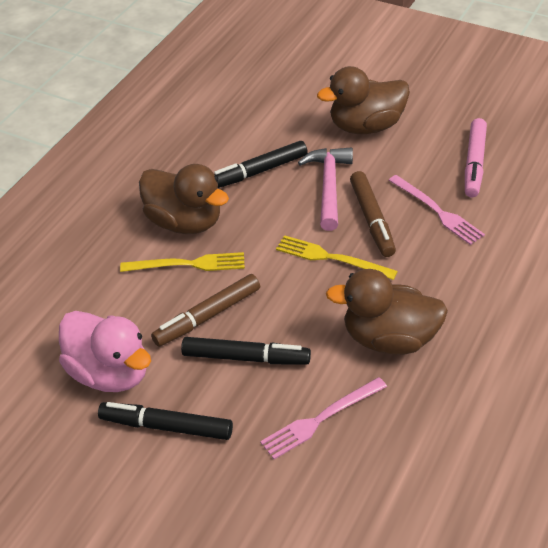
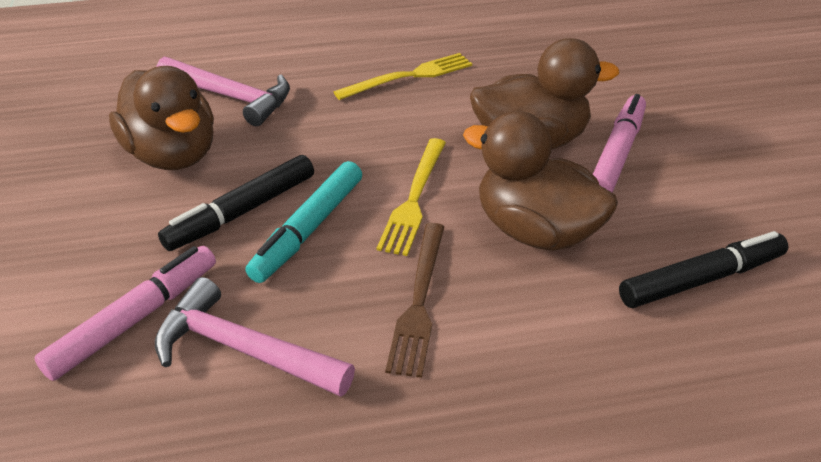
black marker: 3 -> 2
brown fork: 0 -> 1
brown marker: 2 -> 0
pink duck: 1 -> 0
pink fork: 2 -> 0
pink hammer: 1 -> 2
pink marker: 1 -> 2
turquoise marker: 0 -> 1

